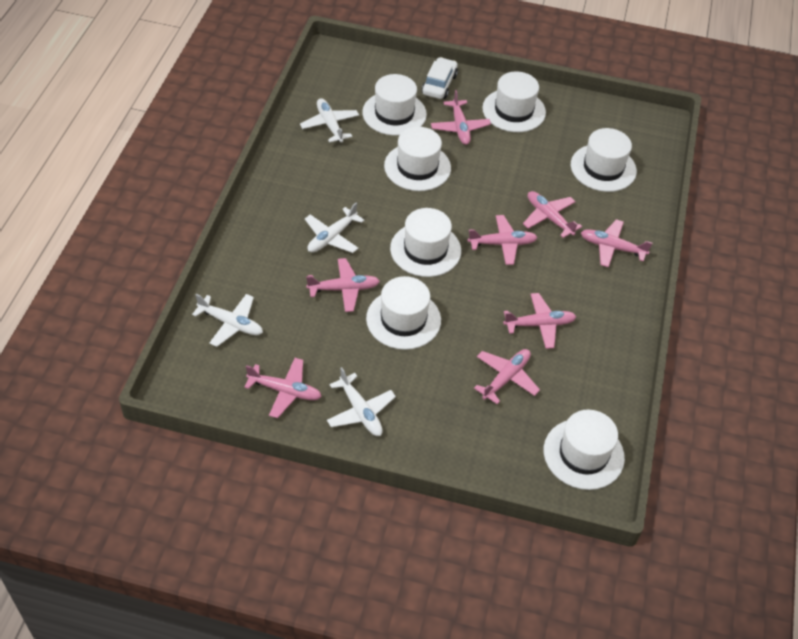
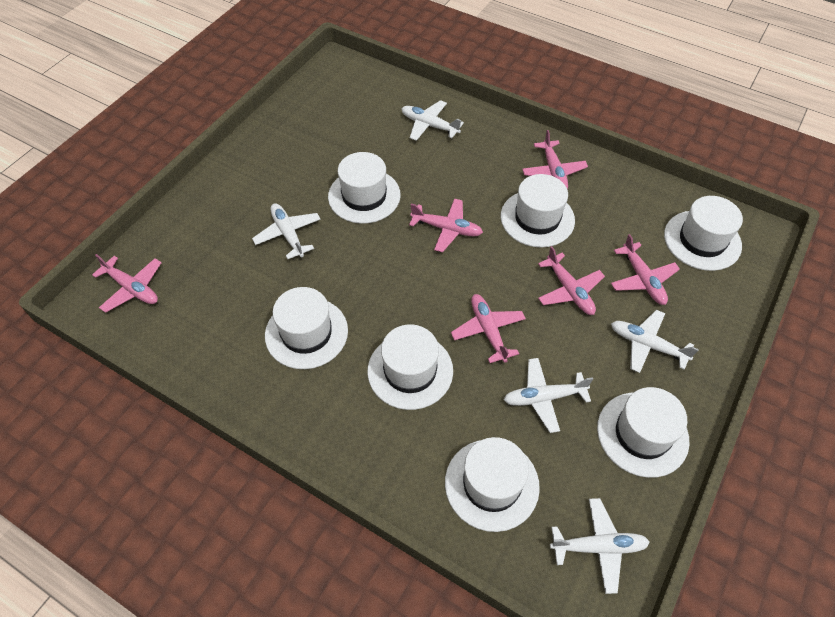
pink plane: 8 -> 6
white car: 1 -> 0
white plane: 4 -> 5

